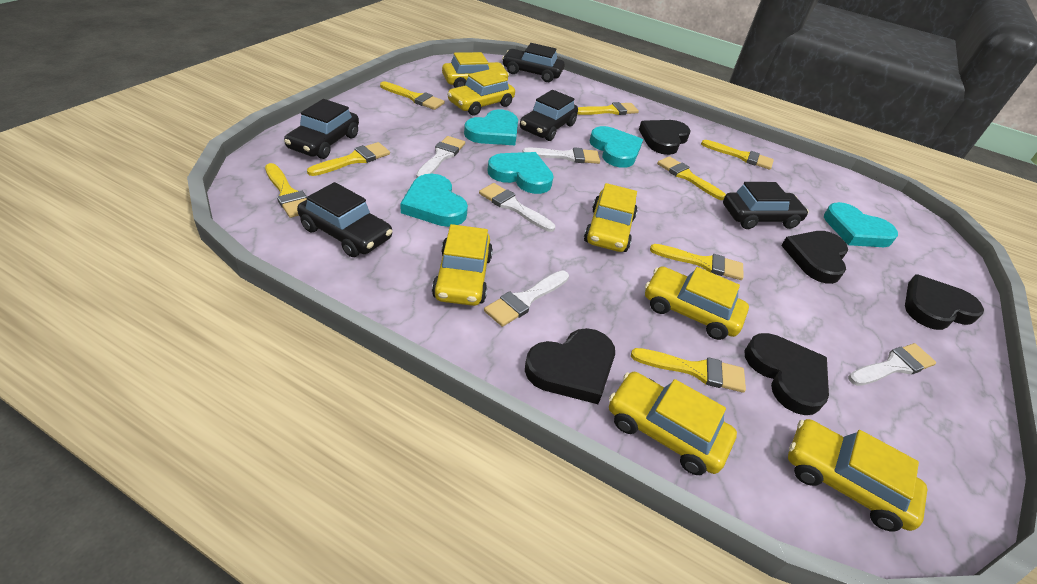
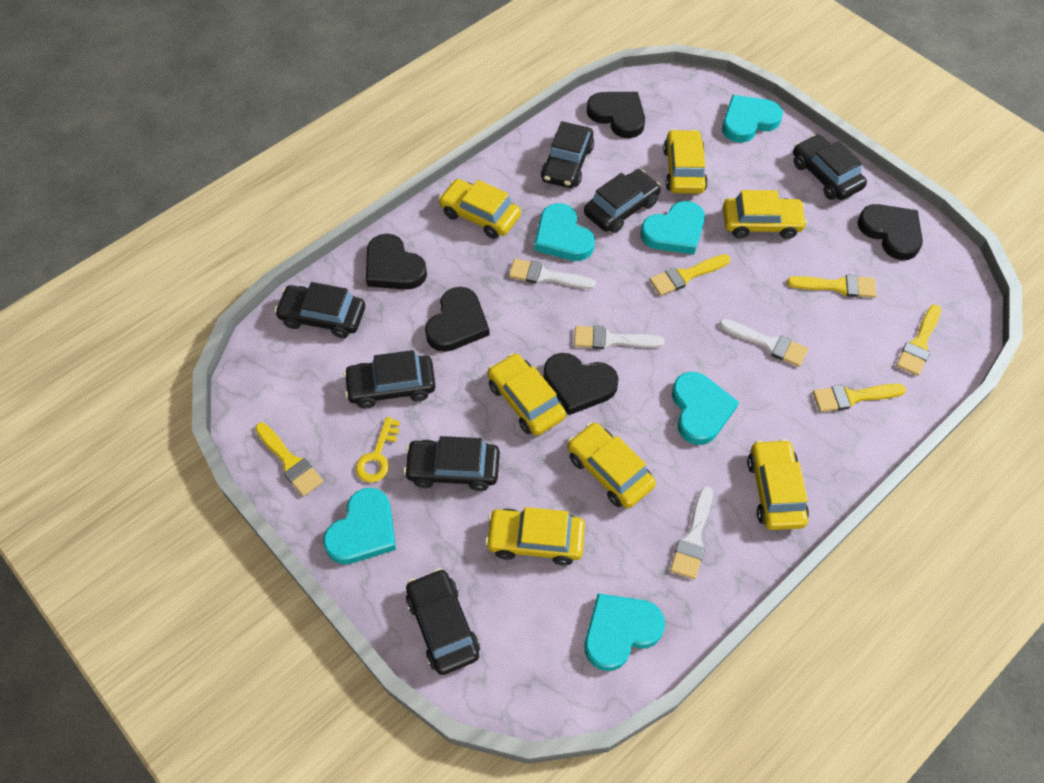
black car: 5 -> 7
turquoise heart: 5 -> 6
white brush: 5 -> 4
yellow brush: 8 -> 5
yellow key: 0 -> 1

